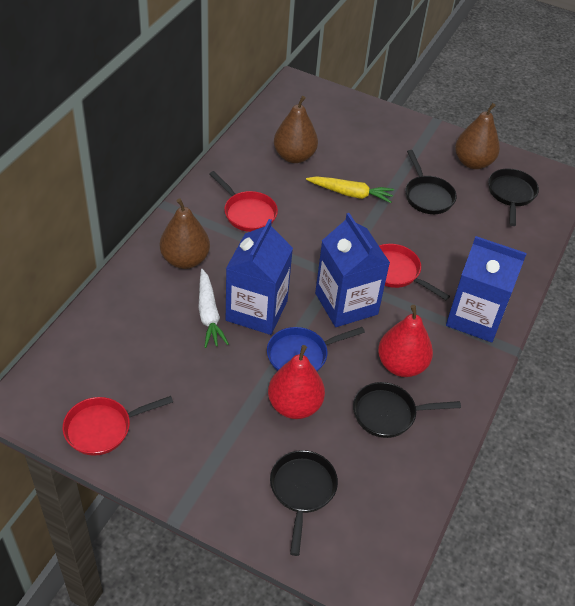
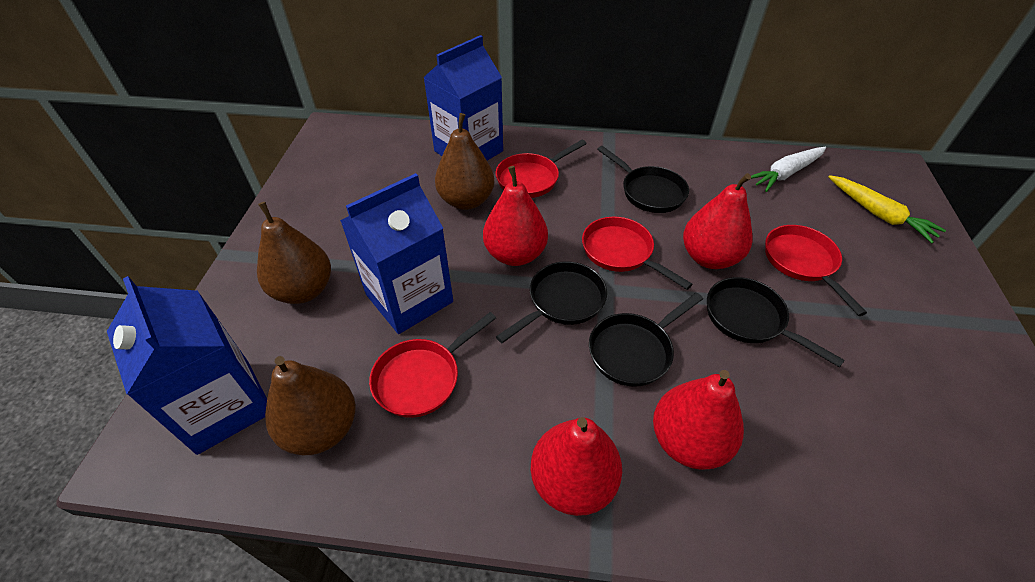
blue pan: 1 -> 0
red pan: 3 -> 4
red pear: 2 -> 4

